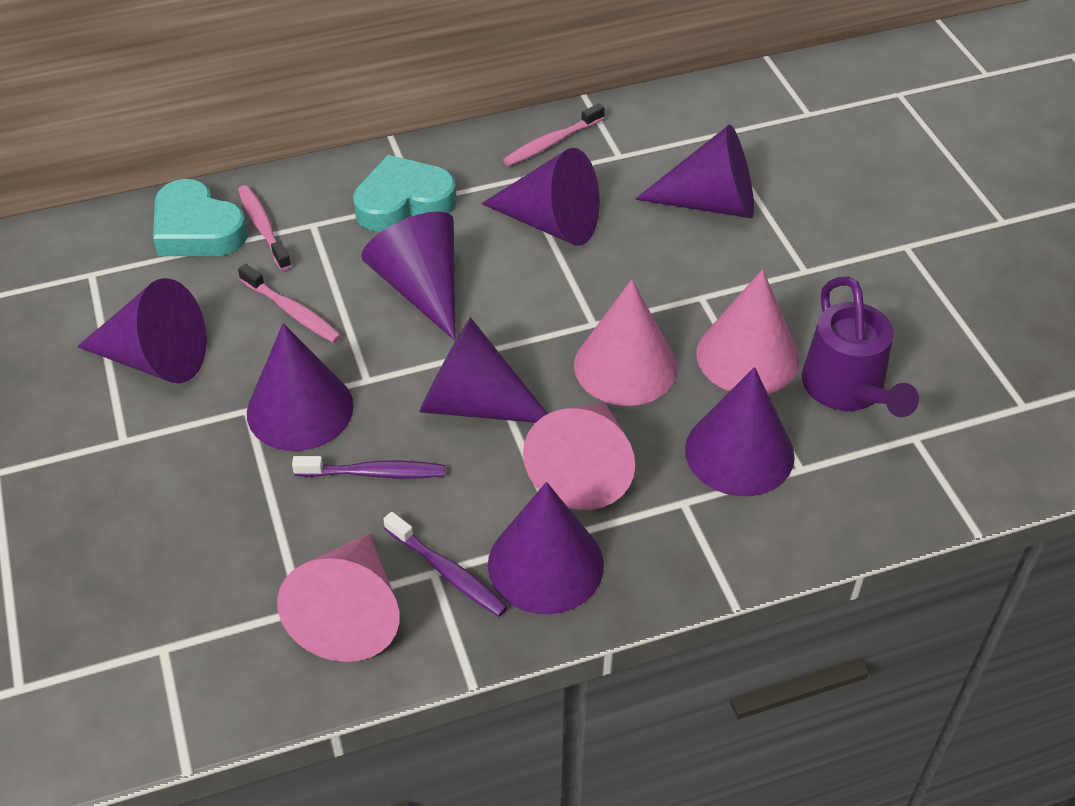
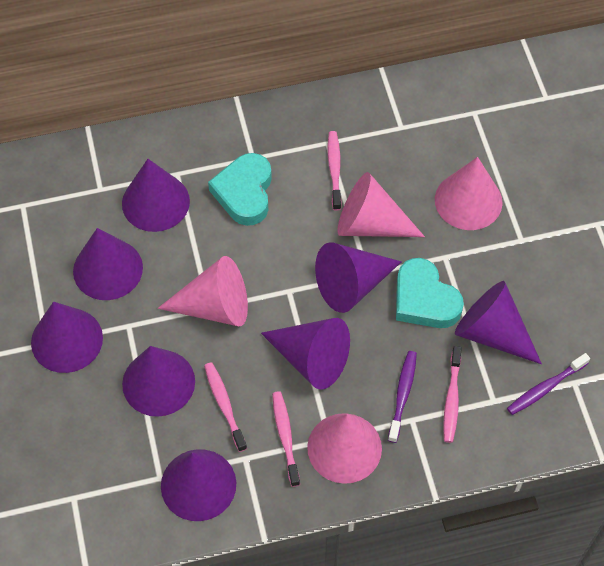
pink toothbrush: 3 -> 4
purple watering can: 1 -> 0

